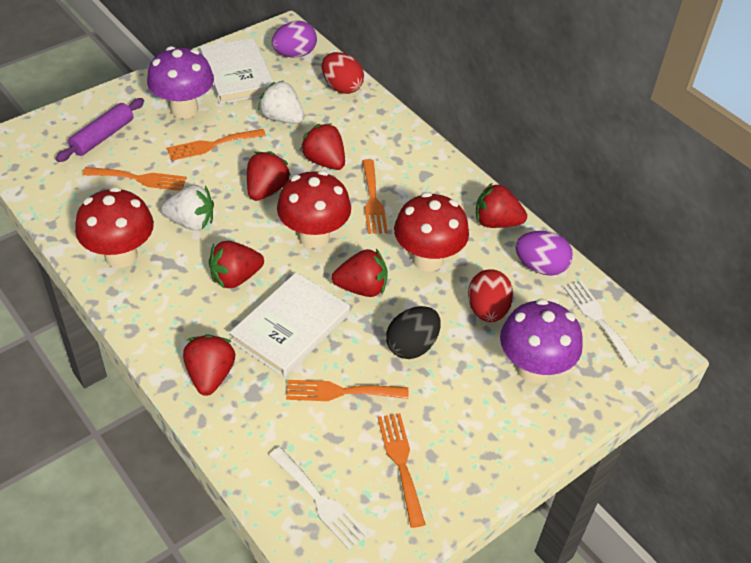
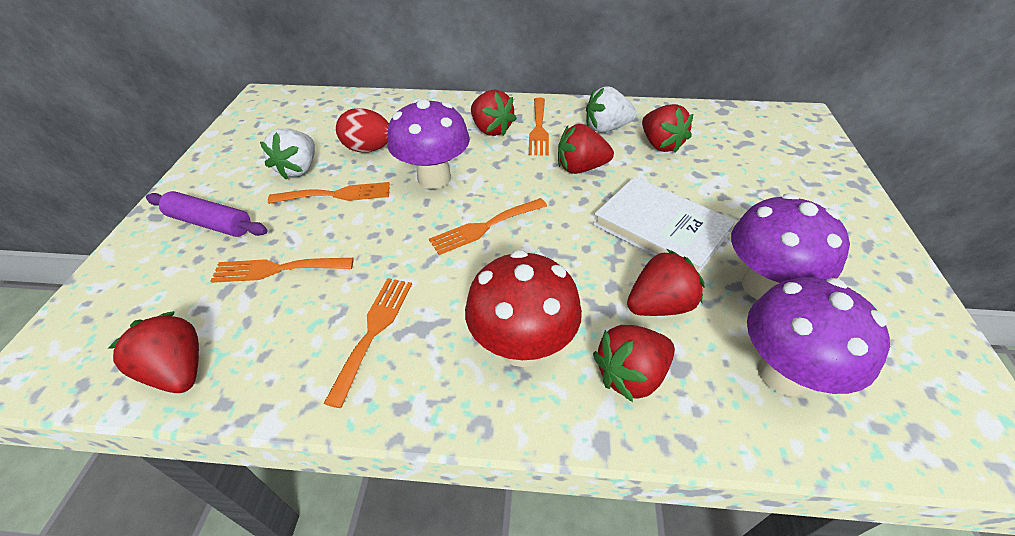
black egg: 1 -> 0
purple egg: 2 -> 0
purple mushroom: 2 -> 3
red egg: 2 -> 1
red mushroom: 3 -> 1
white book: 2 -> 1
white fork: 2 -> 0

